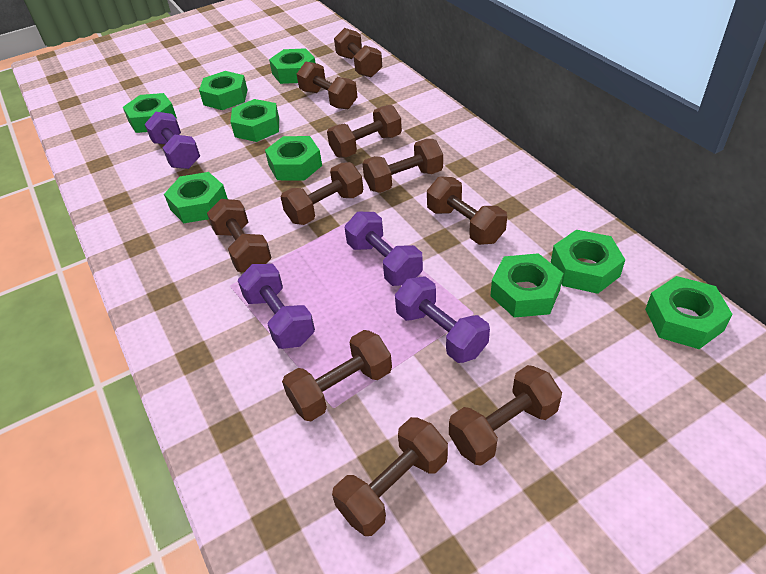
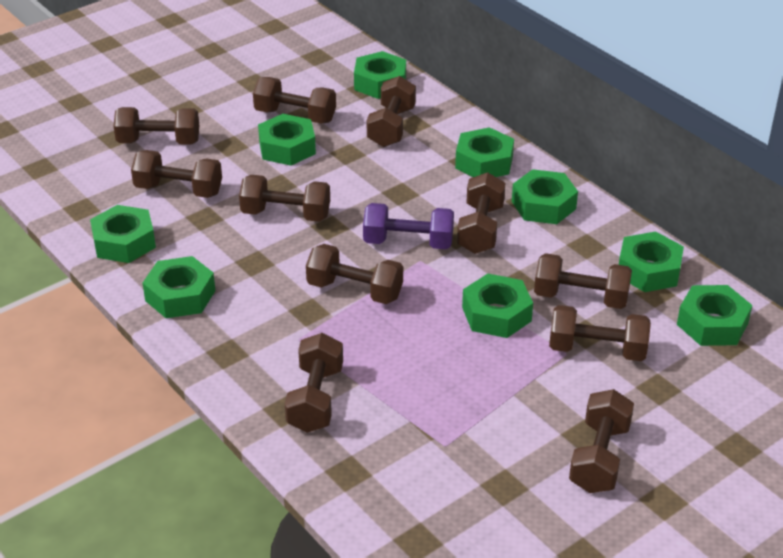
brown dumbbell: 10 -> 11
purple dumbbell: 4 -> 1

